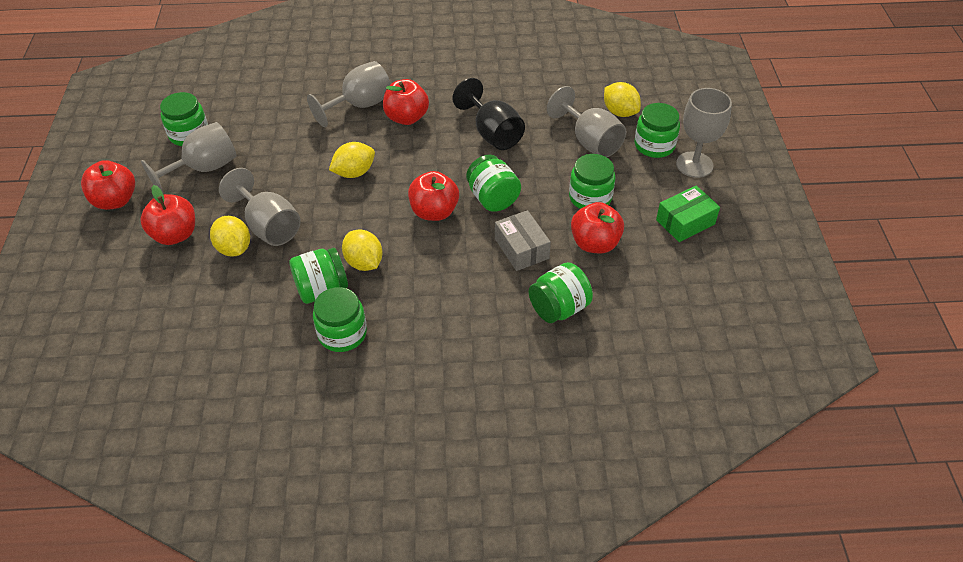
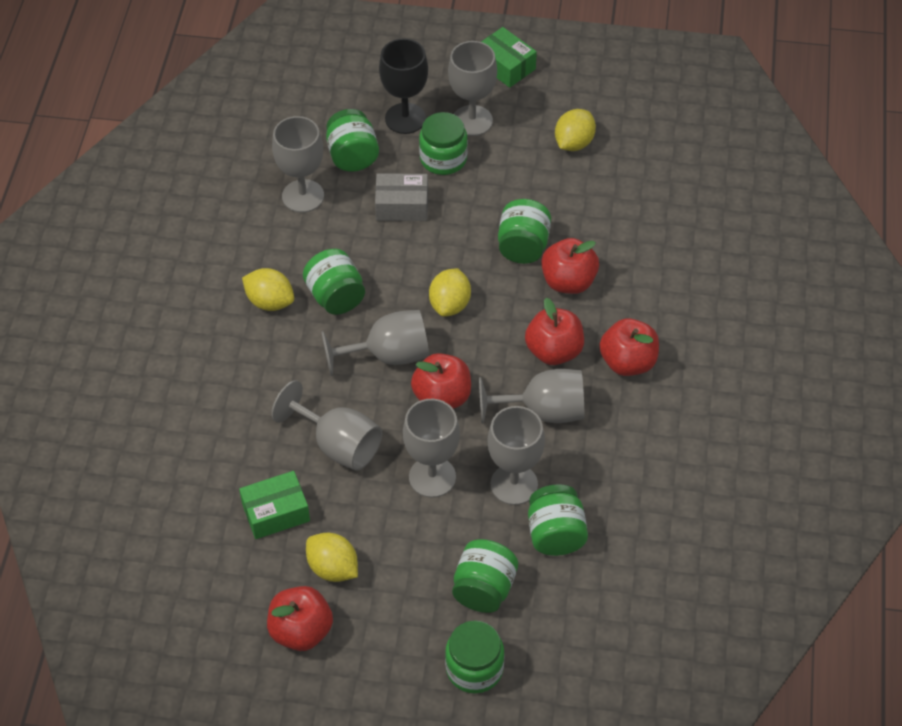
green box: 1 -> 2
grey goblet: 5 -> 7

